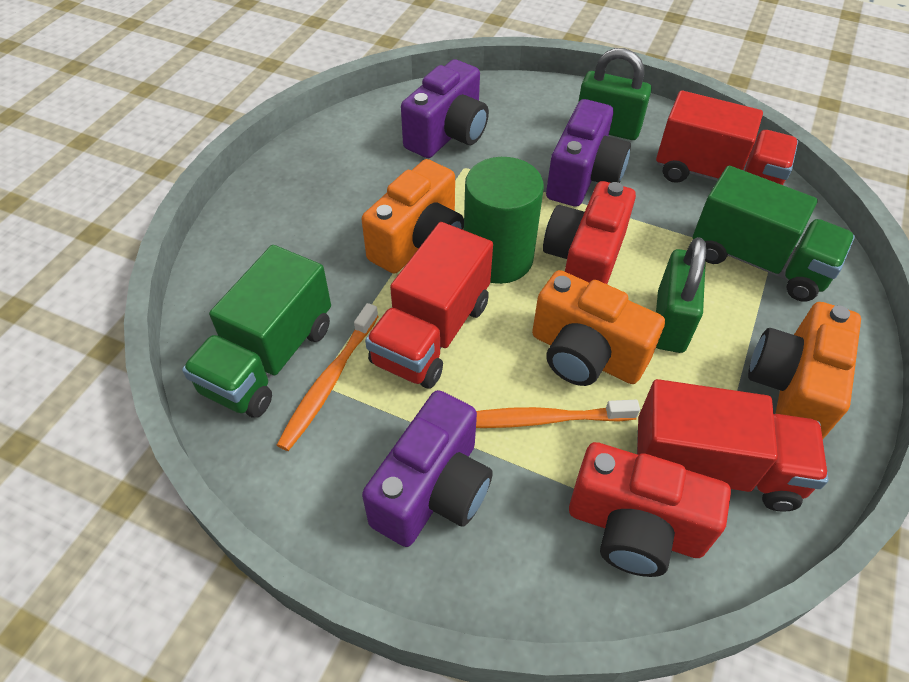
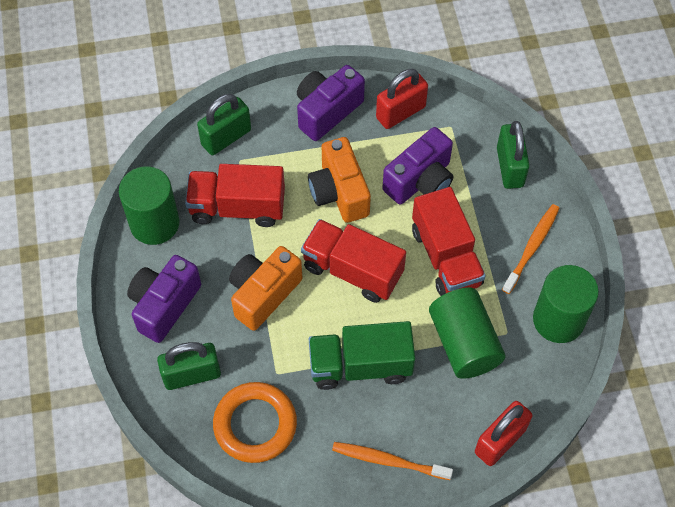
green cylinder: 1 -> 3
green padlock: 2 -> 3
green truck: 2 -> 1
orange camera: 3 -> 2
orange ring: 0 -> 1
red camera: 2 -> 0
red padlock: 0 -> 2

